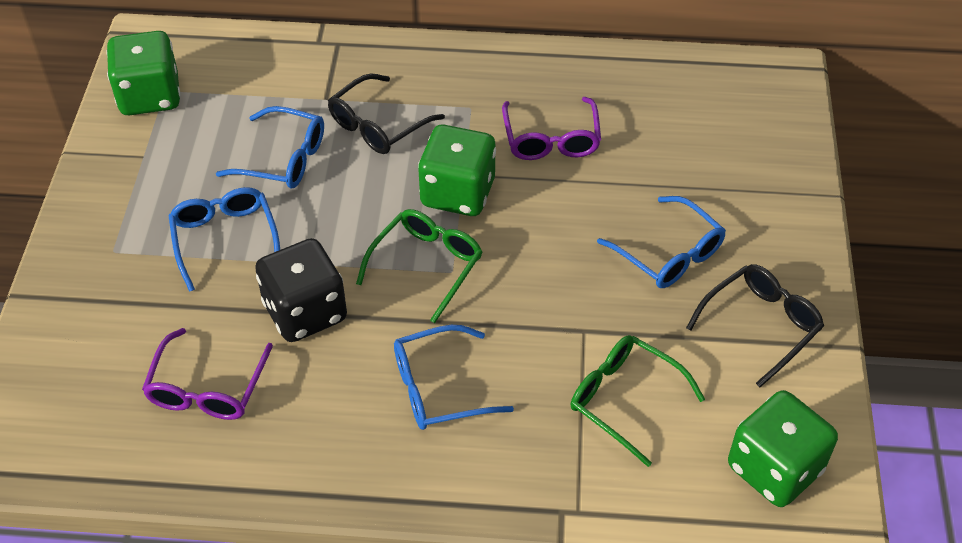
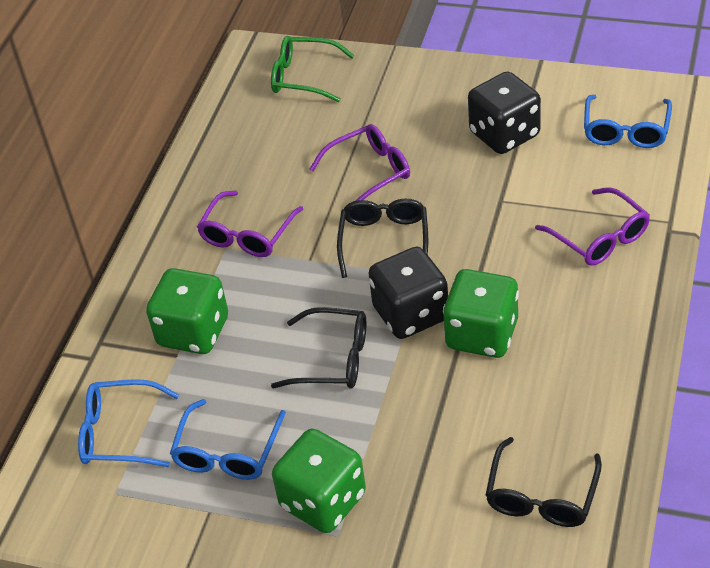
black dice: 1 -> 2
black glasses: 2 -> 3
blue glasses: 4 -> 3
green glasses: 2 -> 1
purple glasses: 2 -> 3

